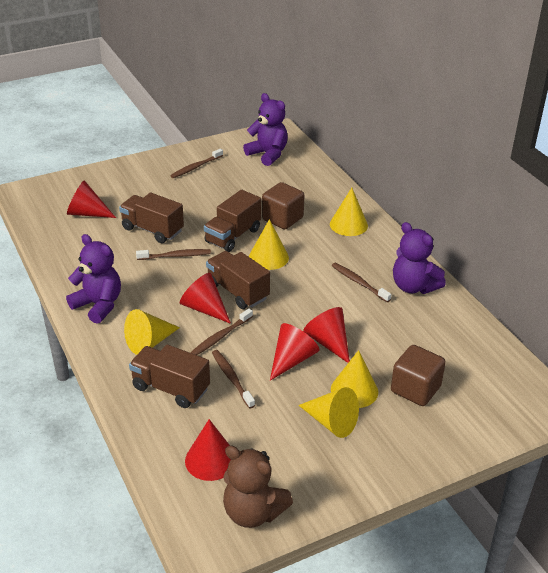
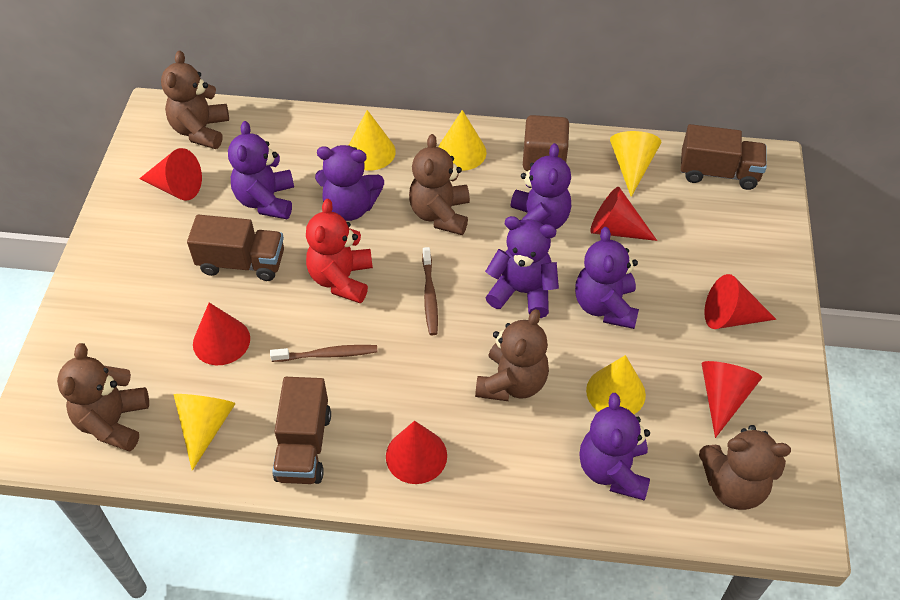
brown cube: 2 -> 1
brown teddy bear: 1 -> 5
brown toothbrush: 5 -> 2
brown truck: 4 -> 3
purple teddy bear: 3 -> 6
red cone: 5 -> 6
red teddy bear: 0 -> 1

